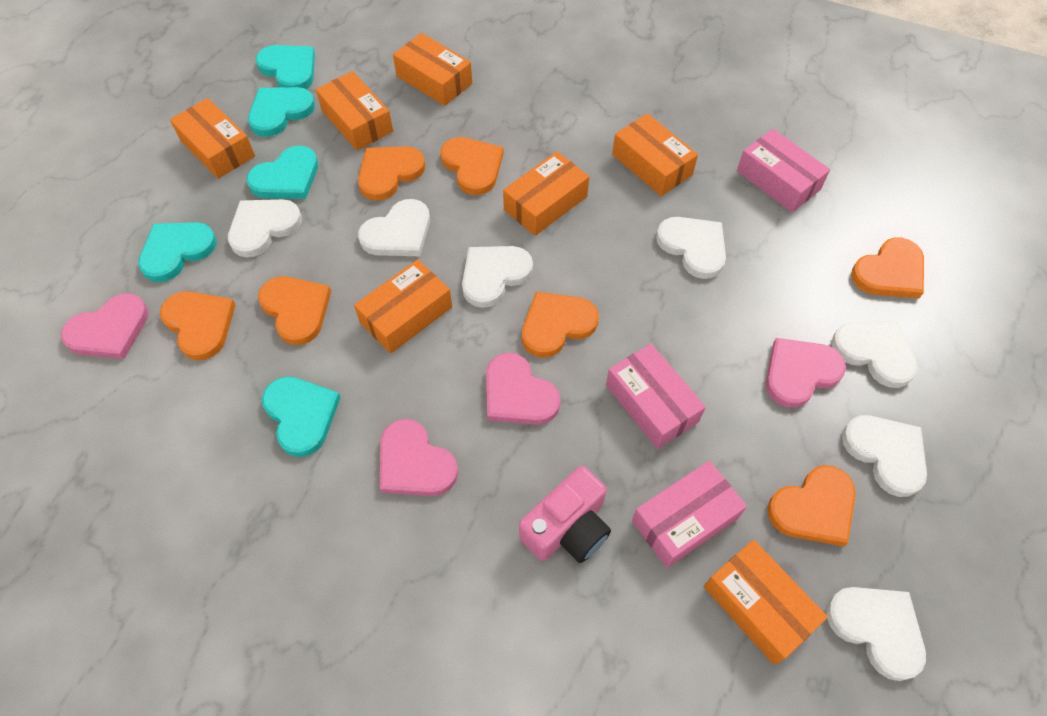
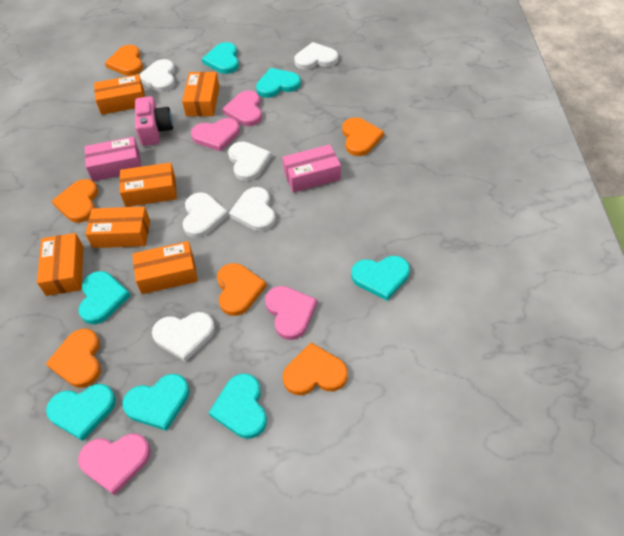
orange box: 7 -> 6
orange heart: 7 -> 6
pink box: 3 -> 2
turquoise heart: 5 -> 7
white heart: 7 -> 6

